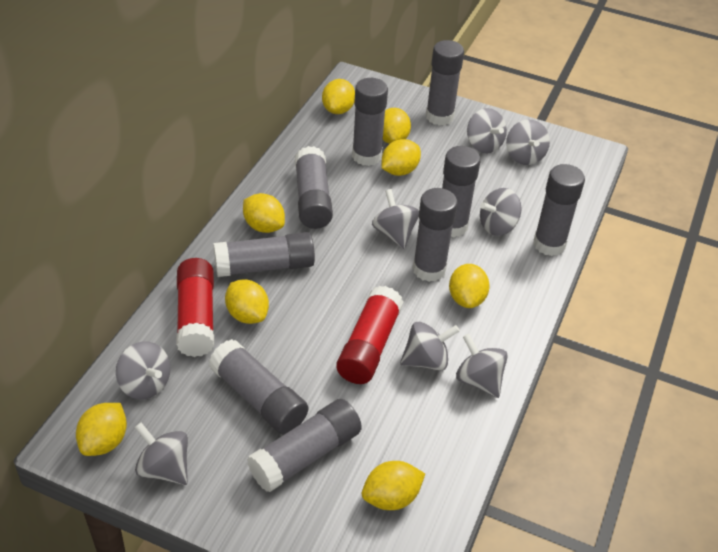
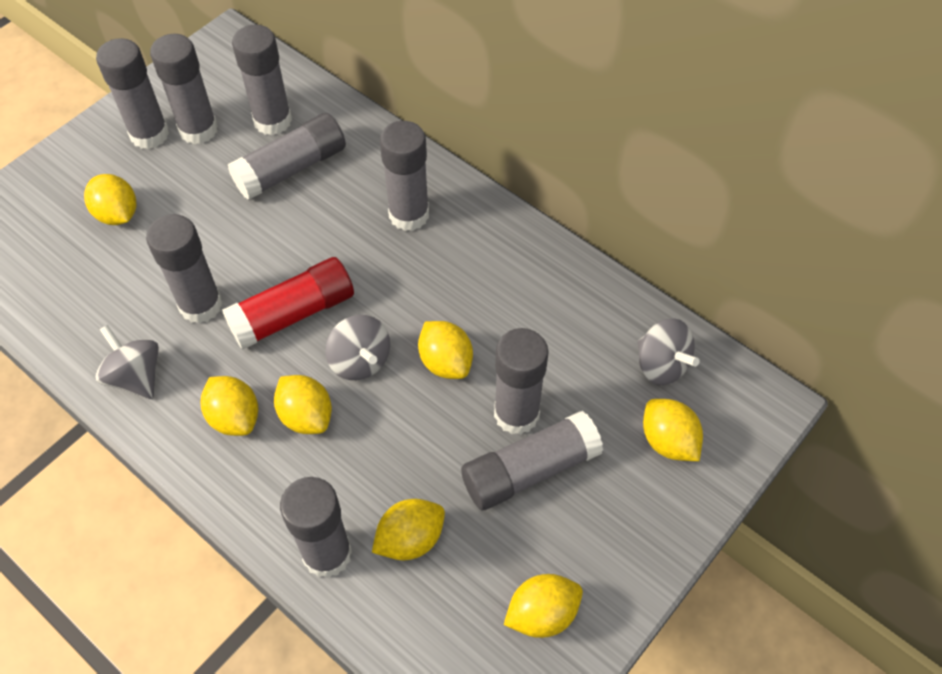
grey spinning top: 8 -> 3
red glue stick: 2 -> 1
yellow lemon: 8 -> 7

